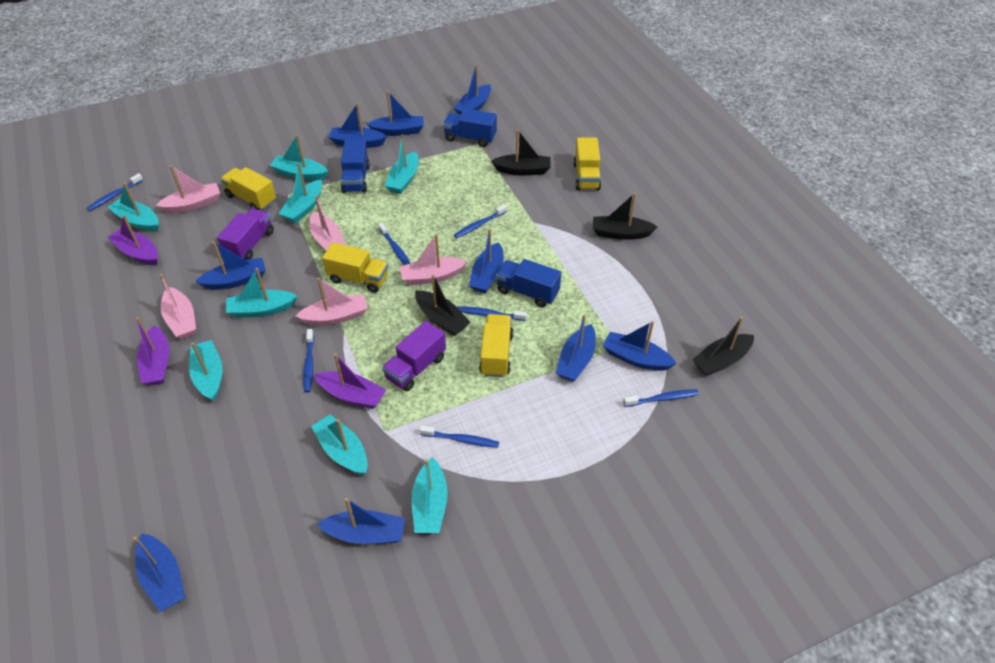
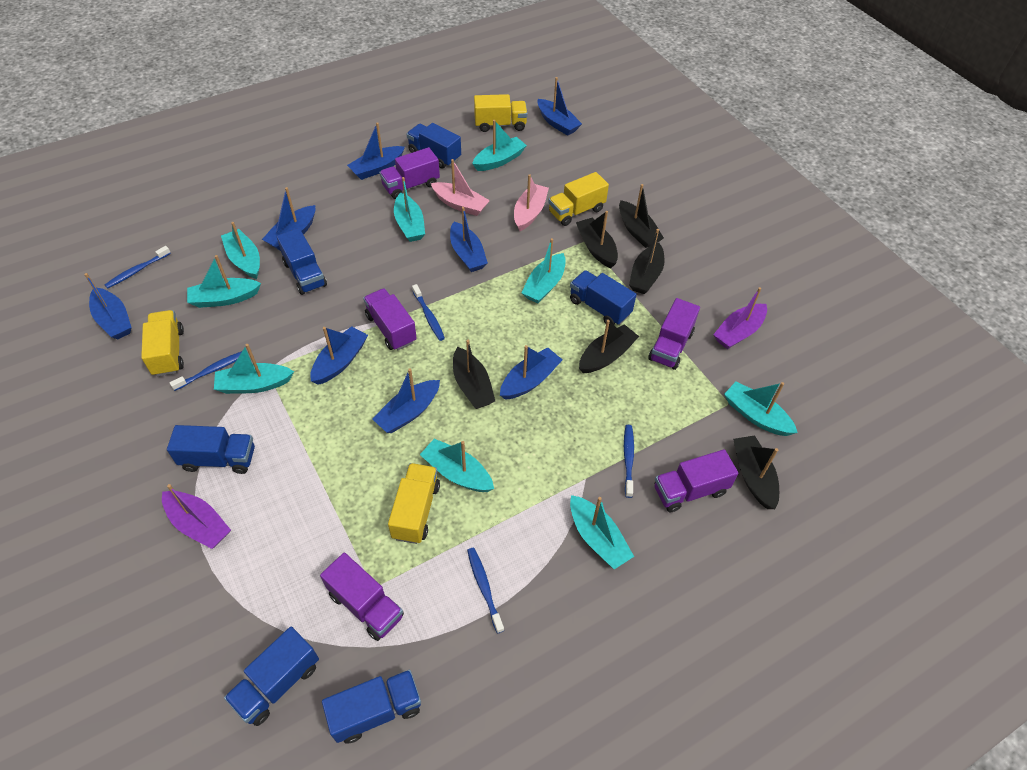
black boat: 4 -> 6
blue boat: 9 -> 8
blue toothbrush: 7 -> 5
blue truck: 3 -> 6
pink boat: 5 -> 2
purple boat: 3 -> 2
purple truck: 2 -> 5
turquoise boat: 8 -> 9

